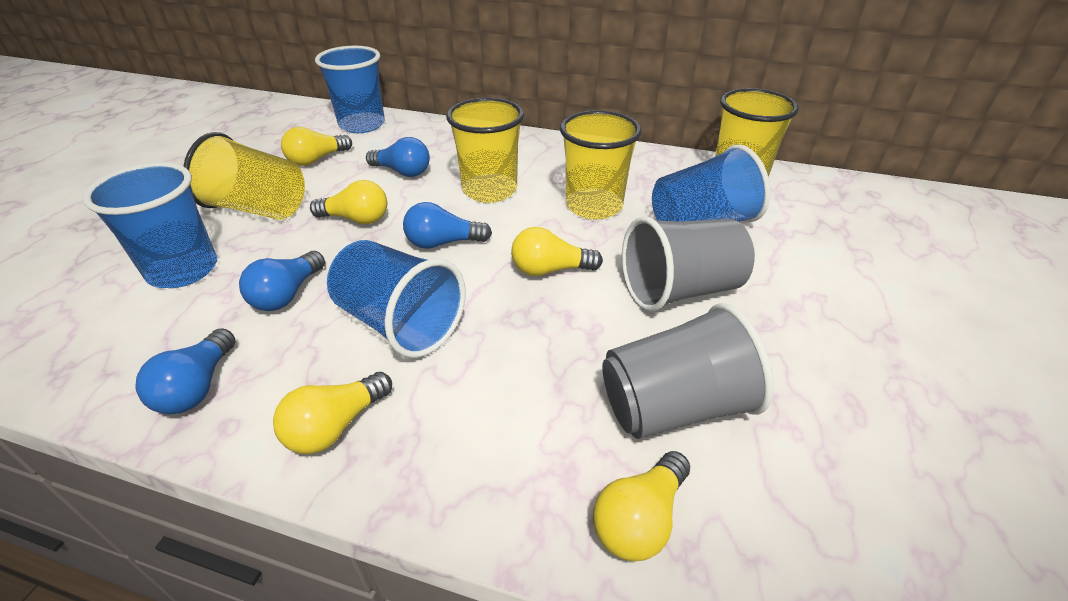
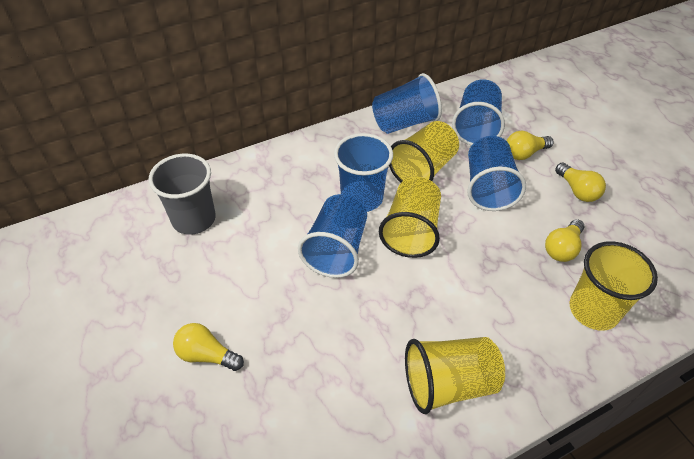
blue cup: 4 -> 5
blue light bulb: 4 -> 0
grey cup: 2 -> 1
yellow light bulb: 5 -> 4

